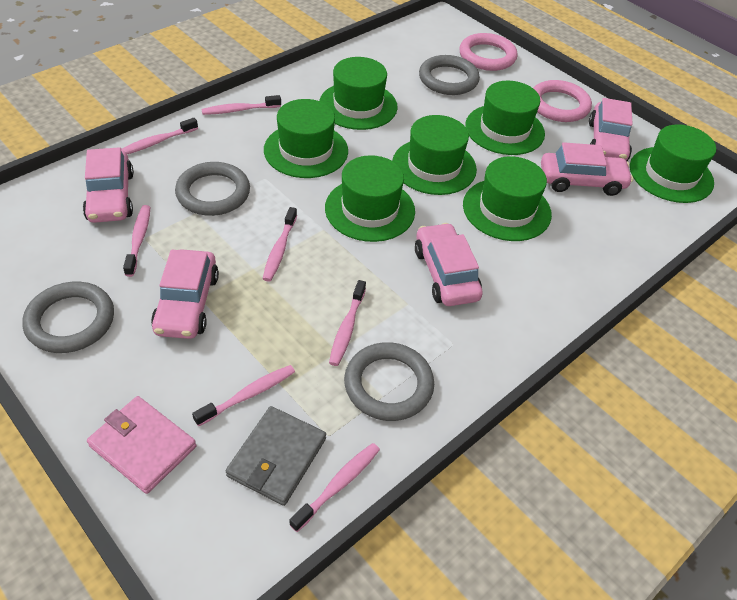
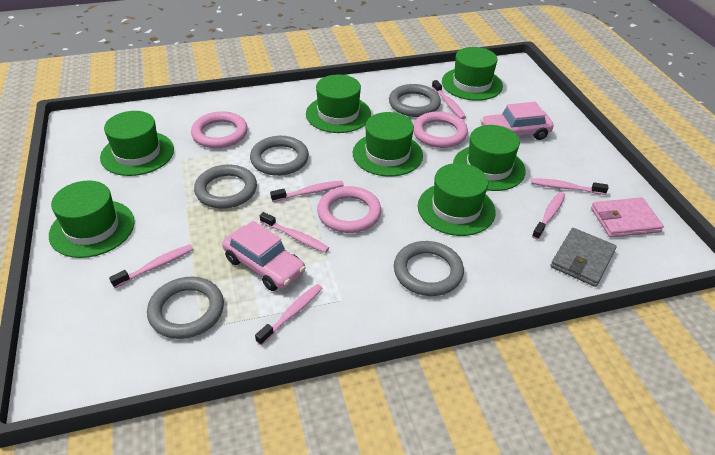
grey ring: 4 -> 5
pink car: 5 -> 2
pink ring: 2 -> 3

